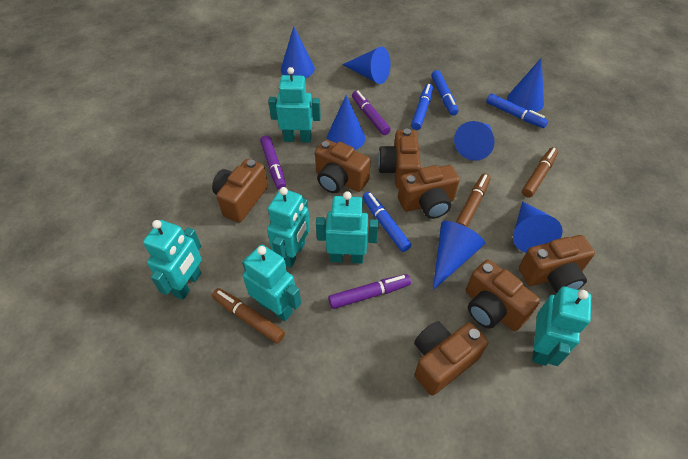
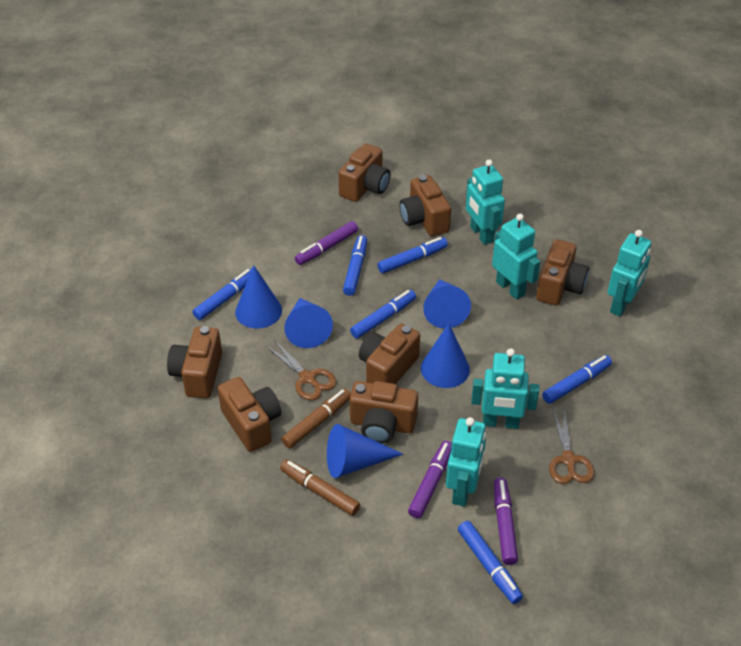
blue cone: 7 -> 5
blue marker: 4 -> 6
brown marker: 3 -> 2
brown scissors: 0 -> 2
turquoise robot: 6 -> 5

